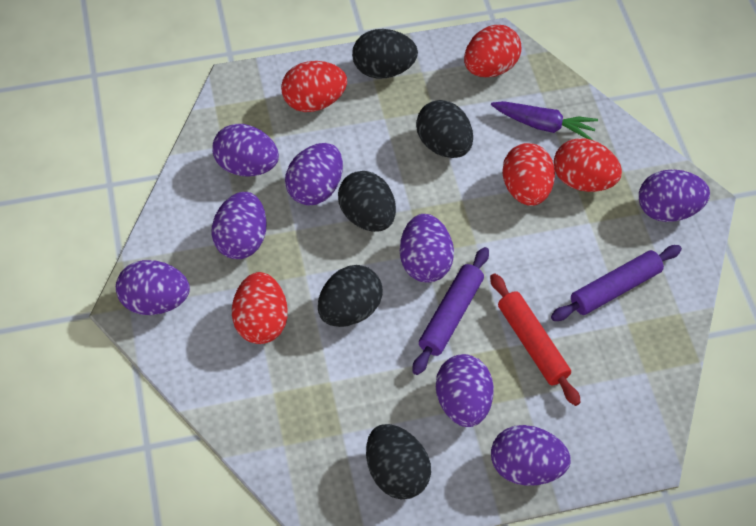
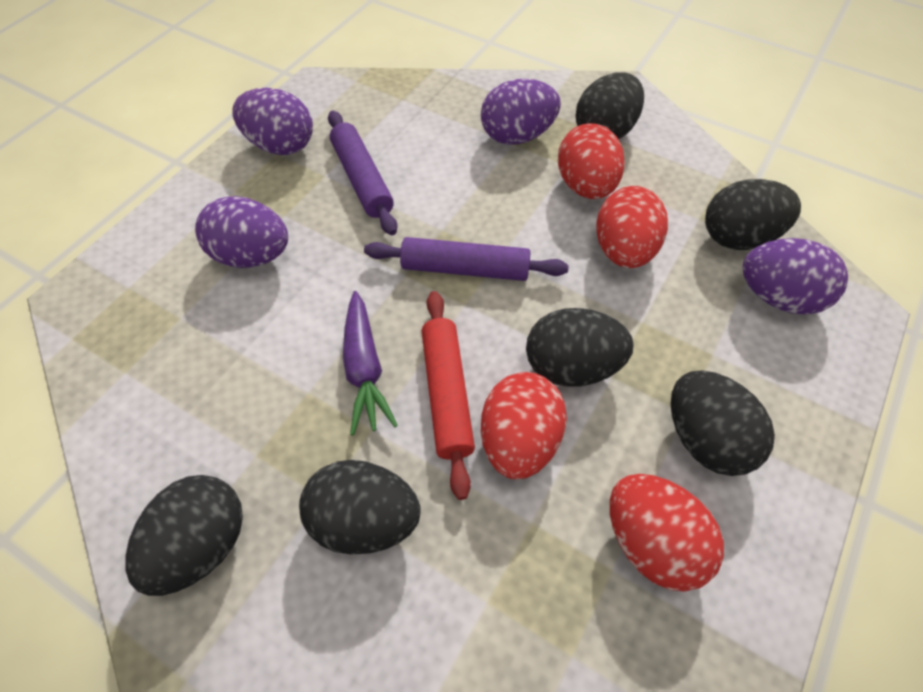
black egg: 5 -> 6
purple egg: 8 -> 4
red egg: 5 -> 4

